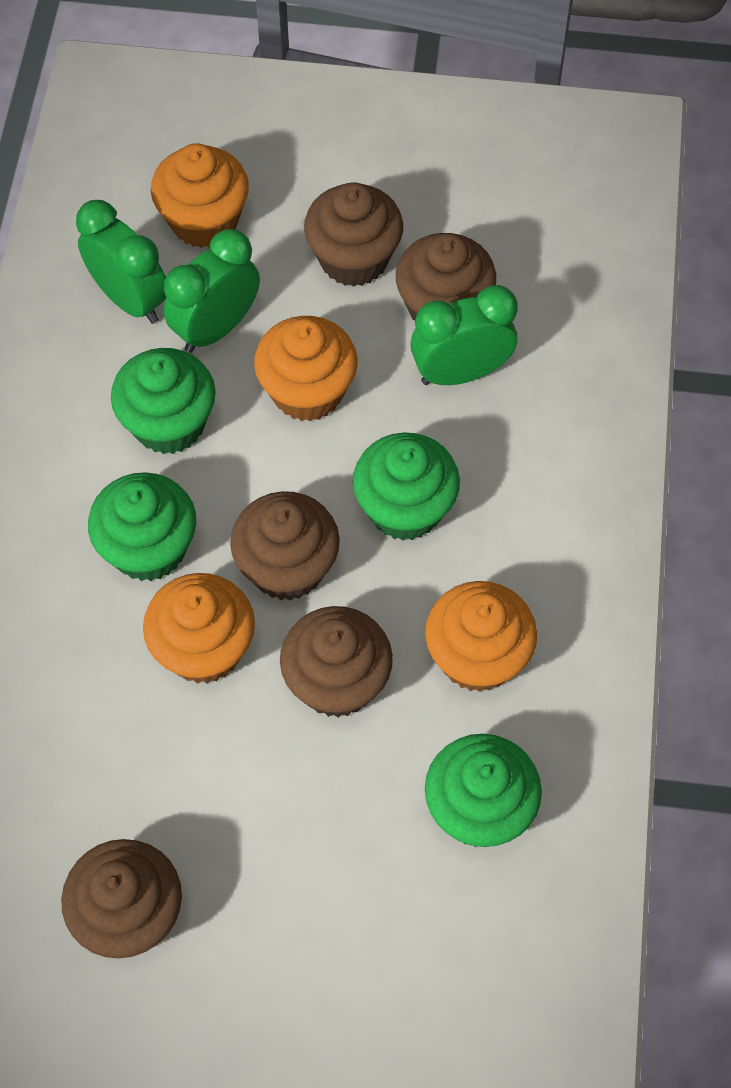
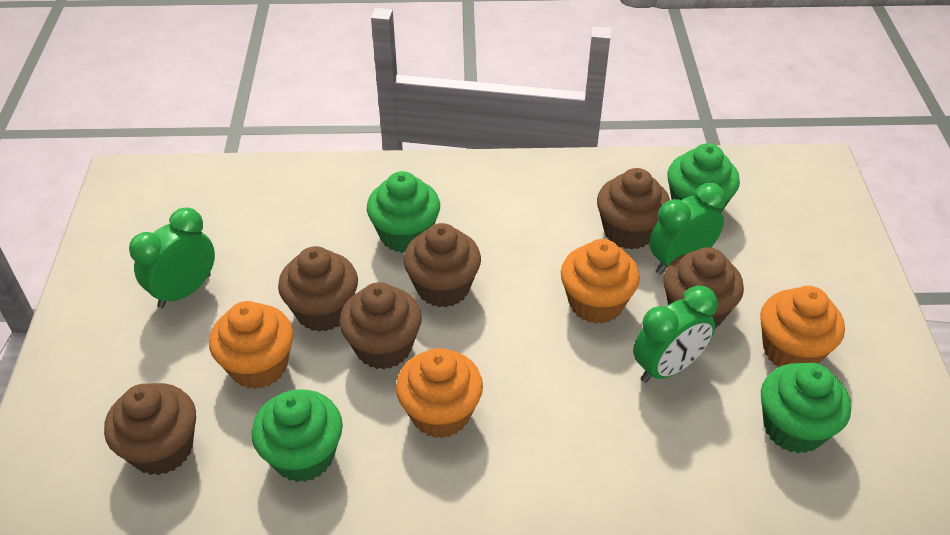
brown cupcake: 5 -> 6

